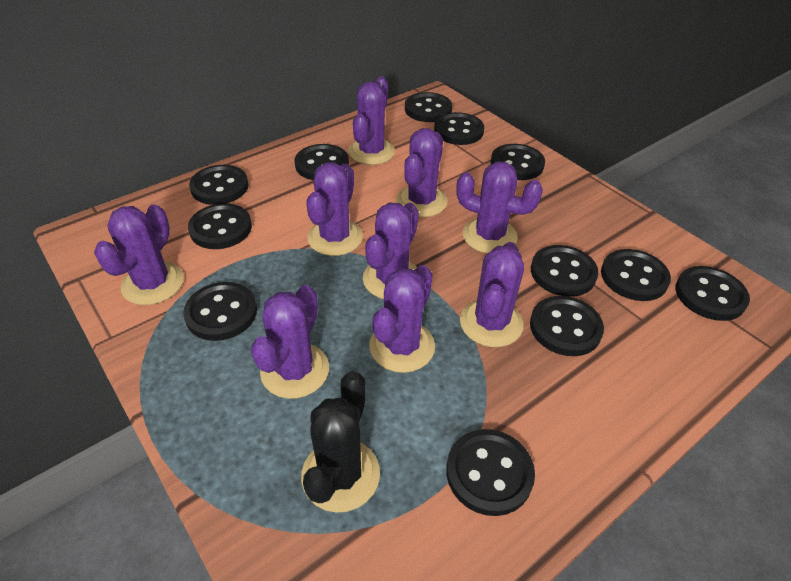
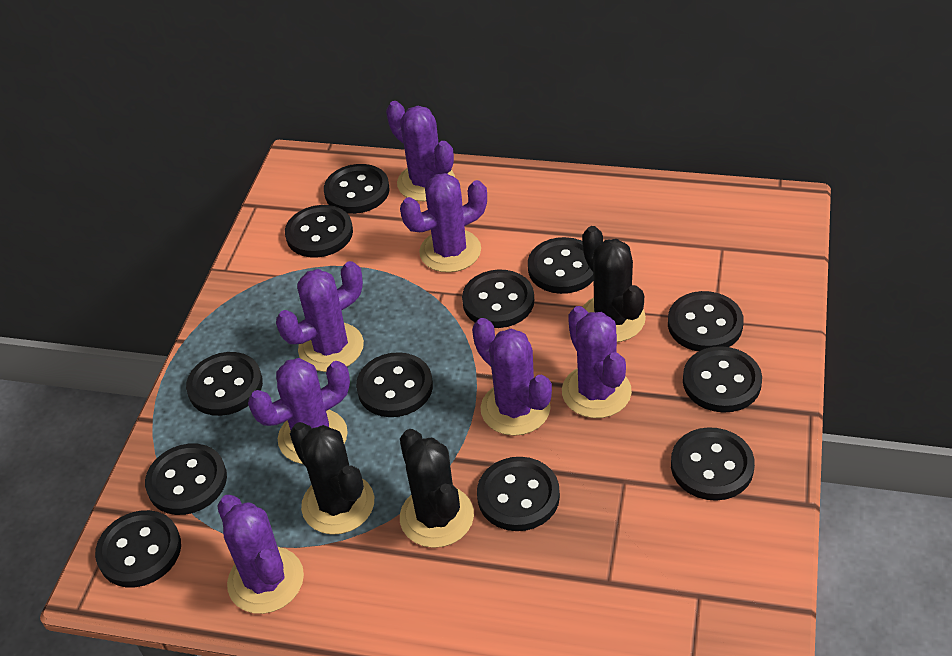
black cactus: 1 -> 3
purple cactus: 9 -> 7

